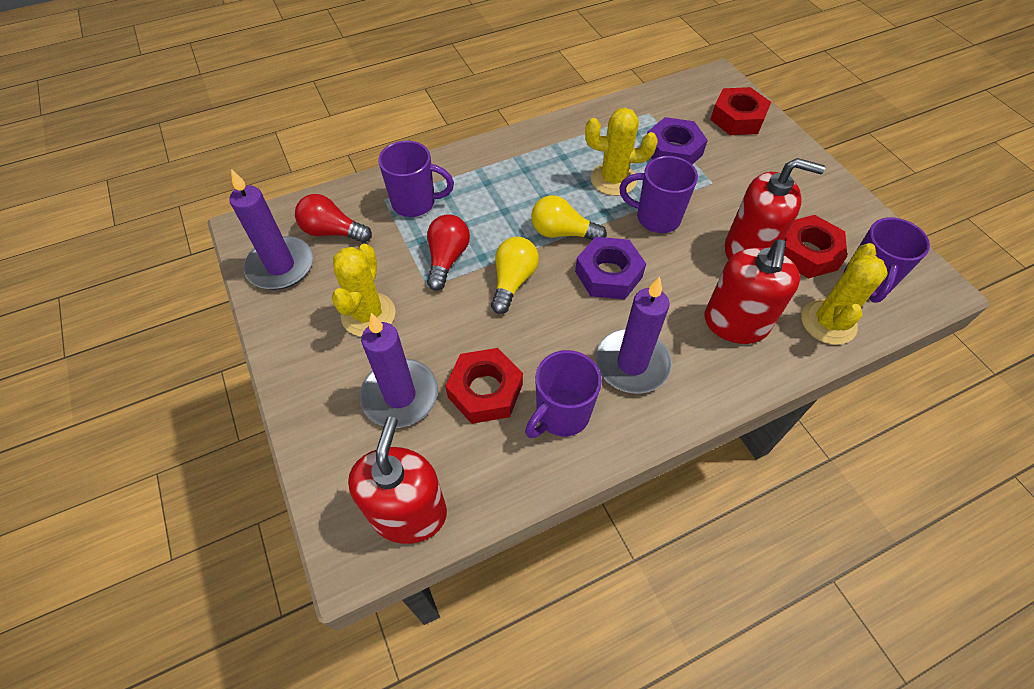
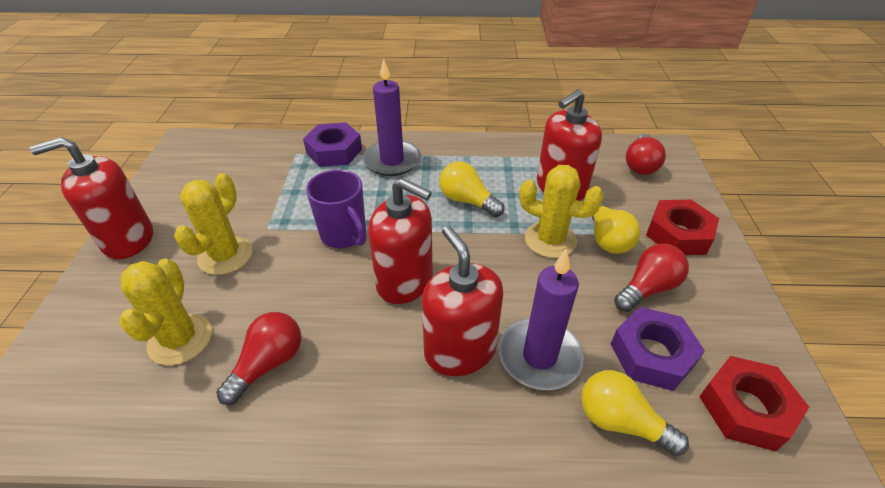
purple candle: 3 -> 2
purple mug: 4 -> 1
red light bulb: 2 -> 3
red nut: 3 -> 2
red soap dispenser: 3 -> 4
yellow light bulb: 2 -> 3

